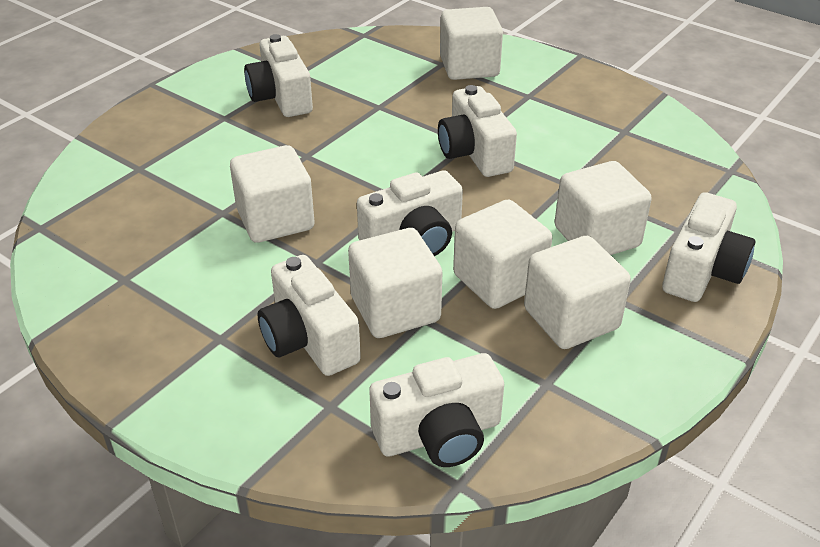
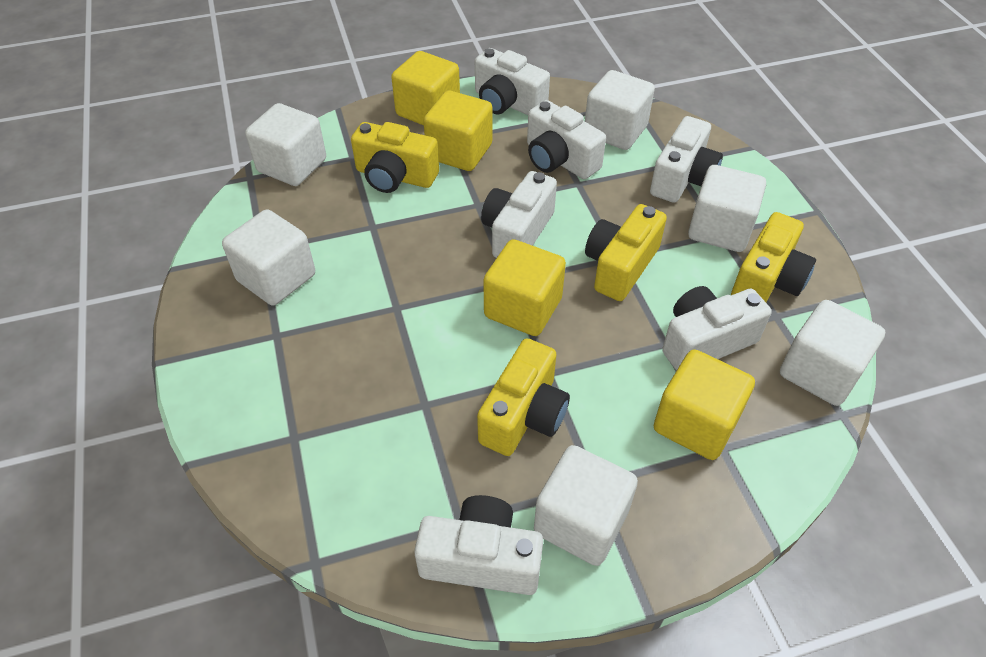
yellow camera: 0 -> 4
yellow cube: 0 -> 4

